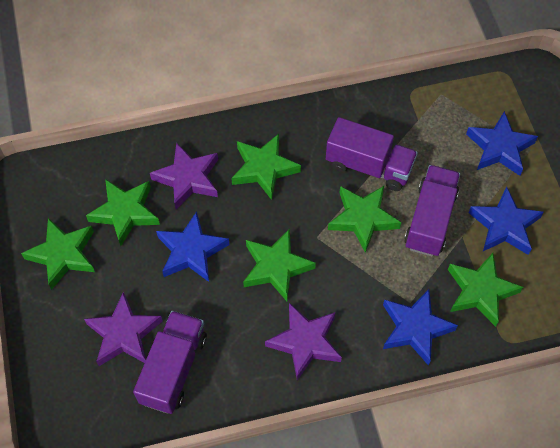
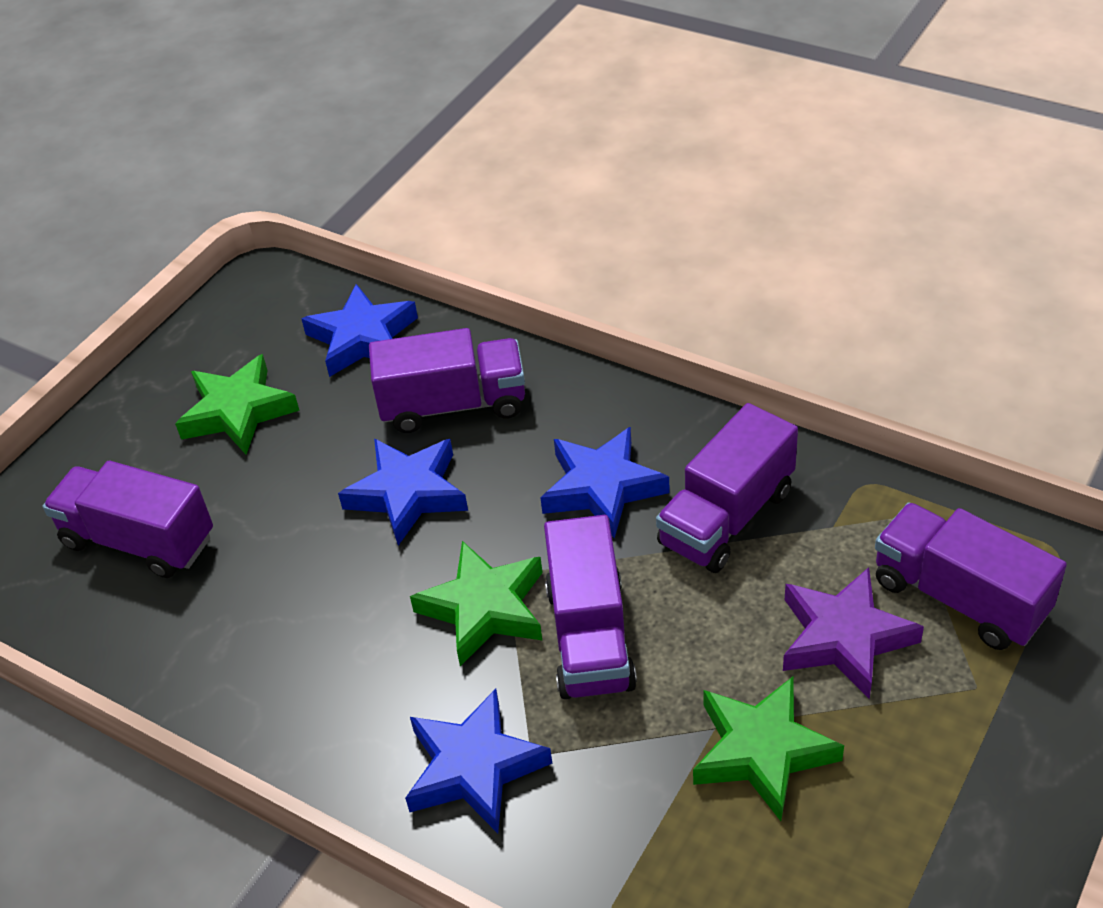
green star: 6 -> 3
purple star: 3 -> 1
purple truck: 3 -> 5

